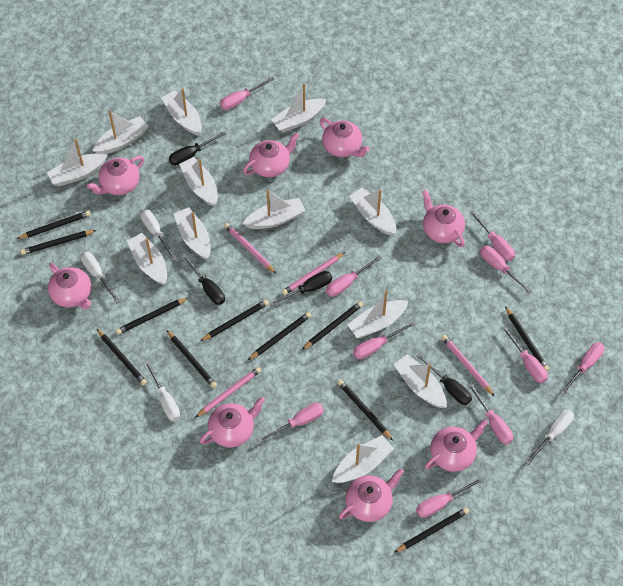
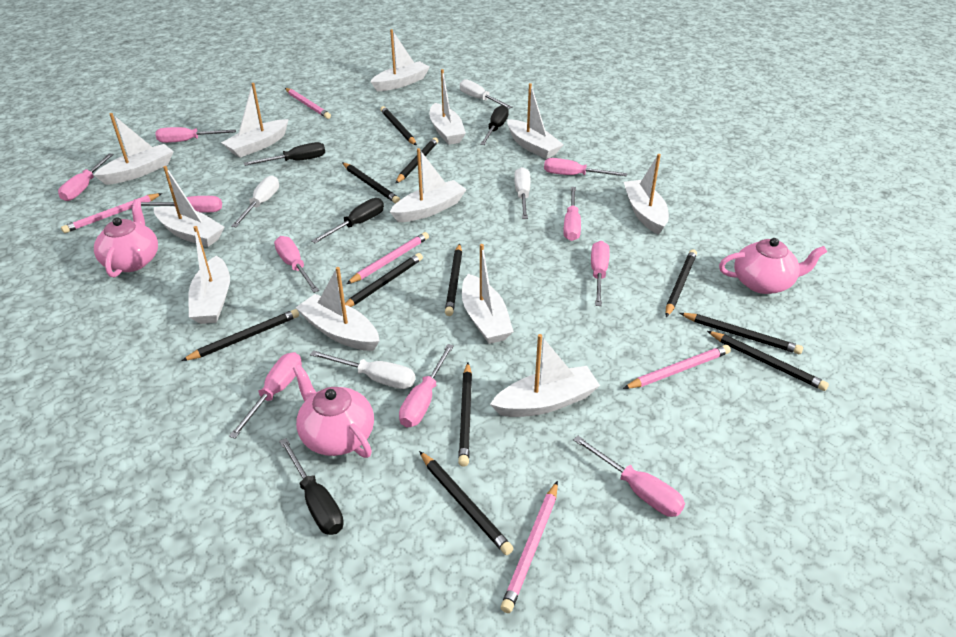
pink pencil: 4 -> 5
pink teapot: 8 -> 3

